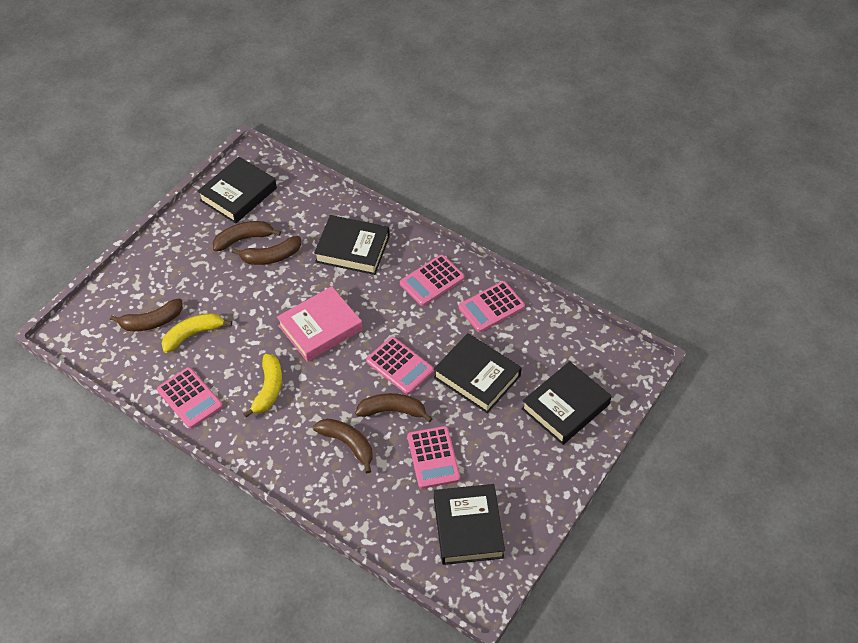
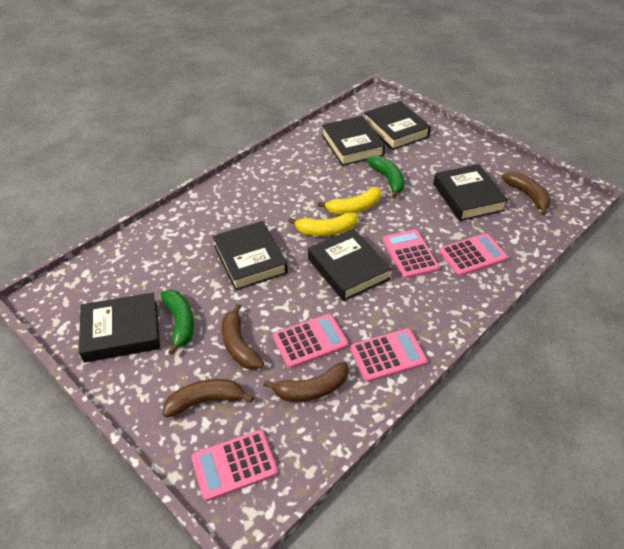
black book: 5 -> 6
brown banana: 5 -> 4
green banana: 0 -> 2
pink book: 1 -> 0

